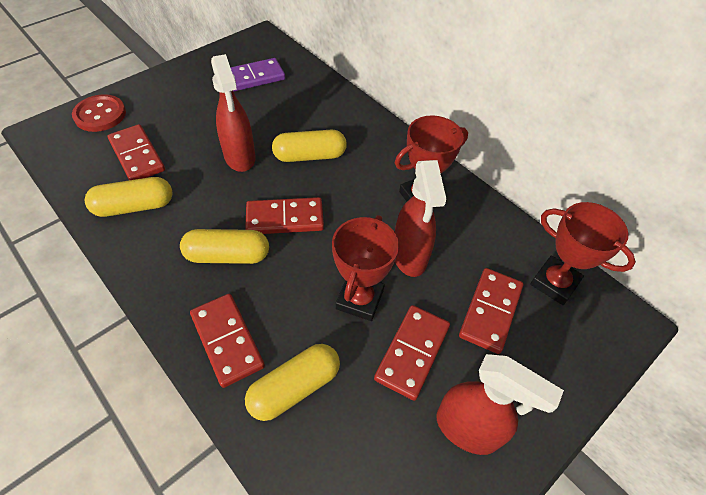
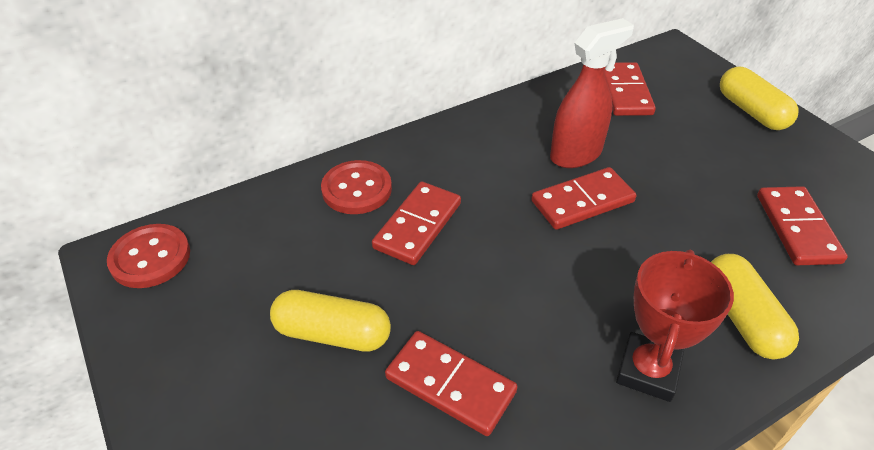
purple domino: 1 -> 0
red button: 1 -> 2
red spray bottle: 3 -> 1
red trophy: 3 -> 1
yellow capsule: 4 -> 3

